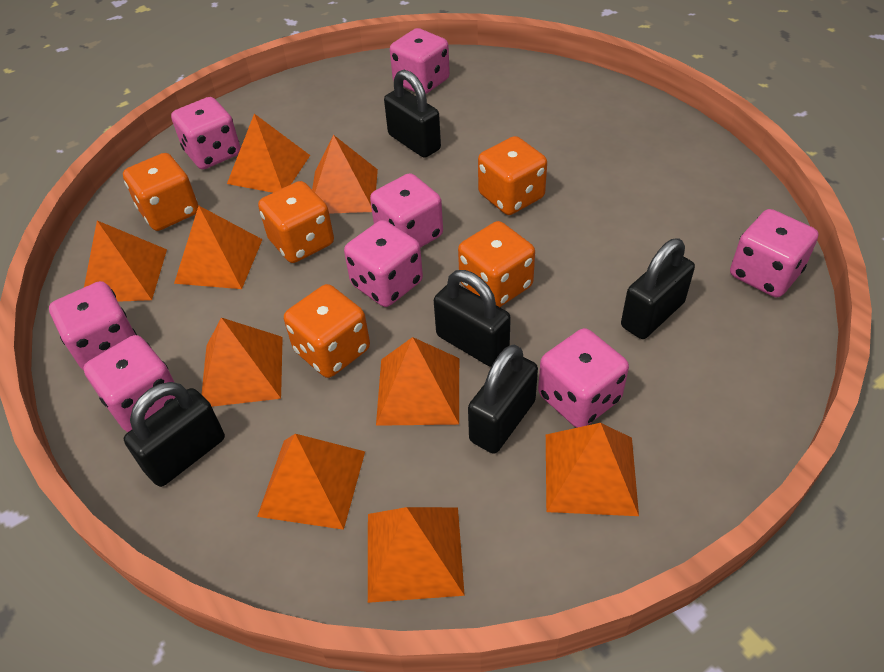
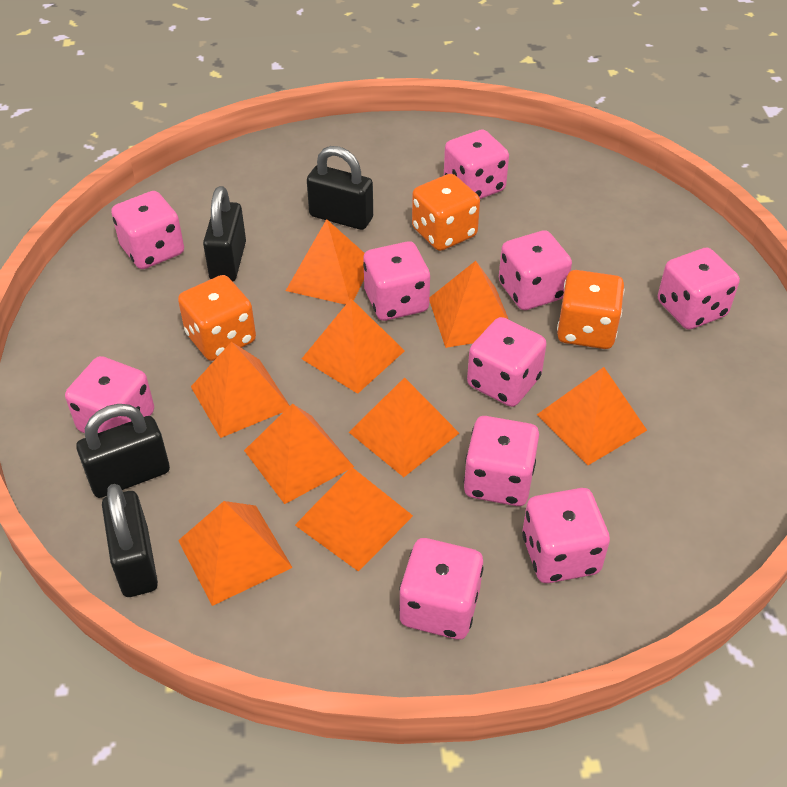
black padlock: 5 -> 4
orange dice: 5 -> 3
pink dice: 8 -> 10

